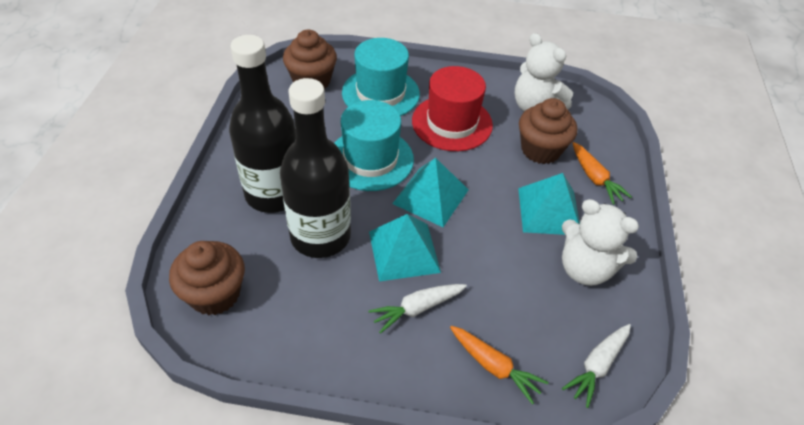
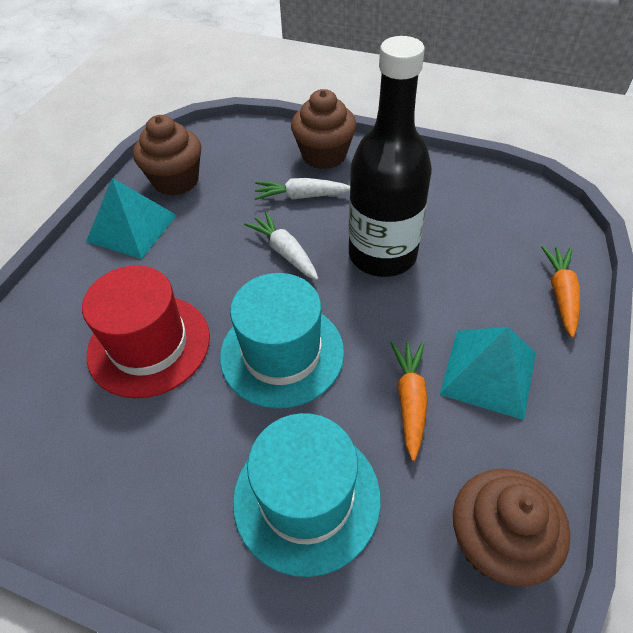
black bottle: 2 -> 1
turquoise pyramid: 3 -> 2
white teddy bear: 2 -> 0

